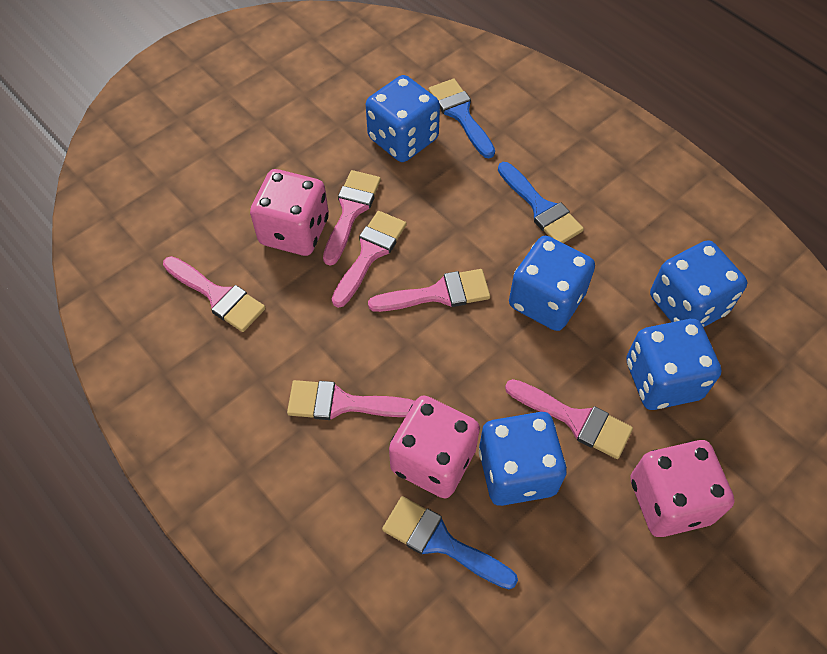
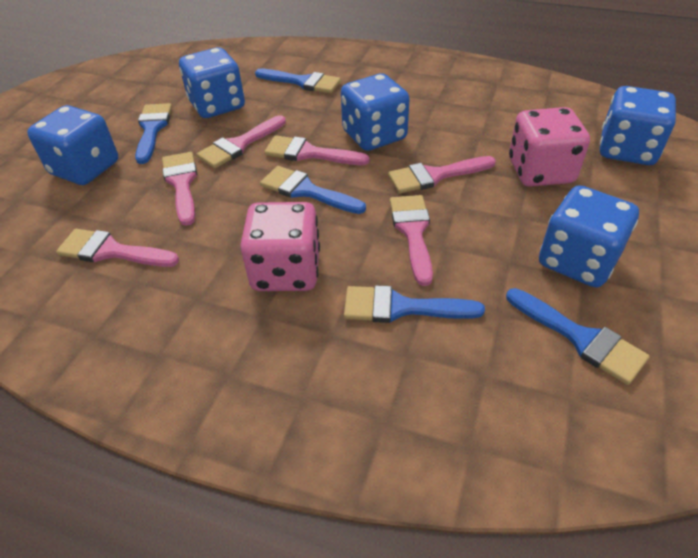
blue brush: 3 -> 5
pink dice: 3 -> 2

